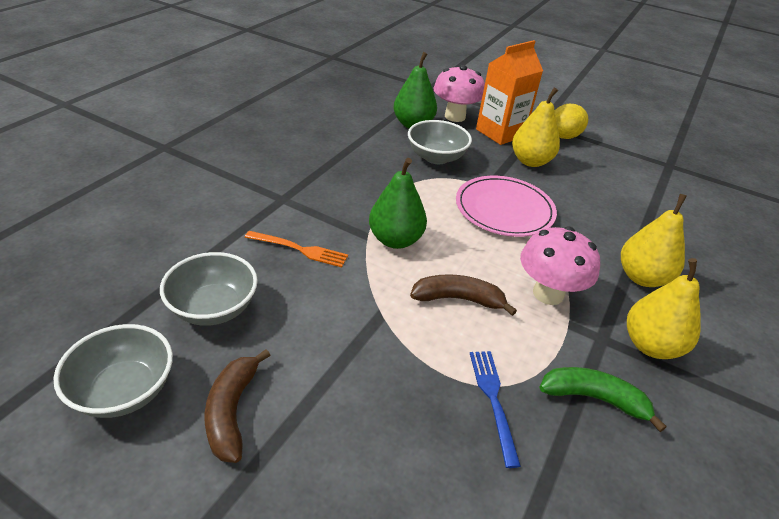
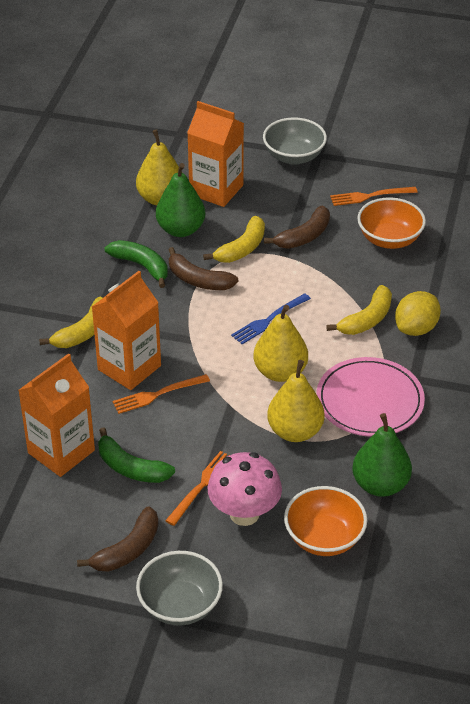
brown banana: 2 -> 3
green banana: 1 -> 2
grey bowl: 3 -> 2
orange bowl: 0 -> 2
orange carton: 1 -> 3
orange fork: 1 -> 3
pink mushroom: 2 -> 1
yellow banana: 0 -> 3

